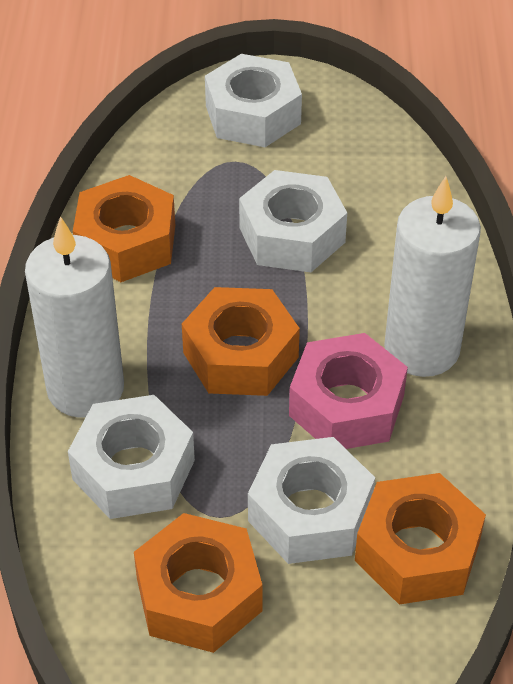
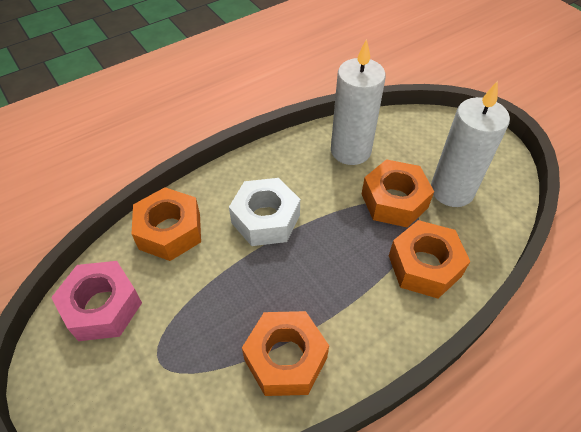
white nut: 4 -> 1

